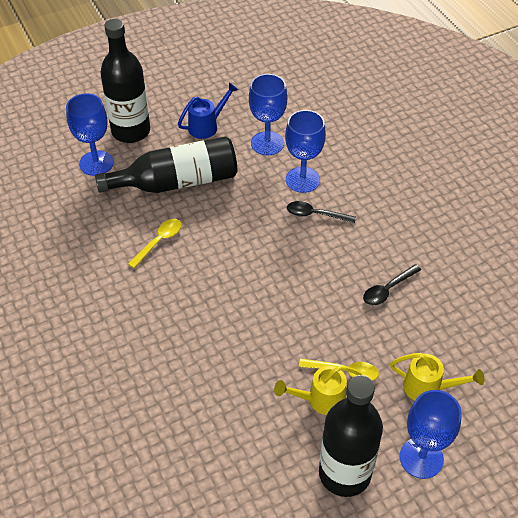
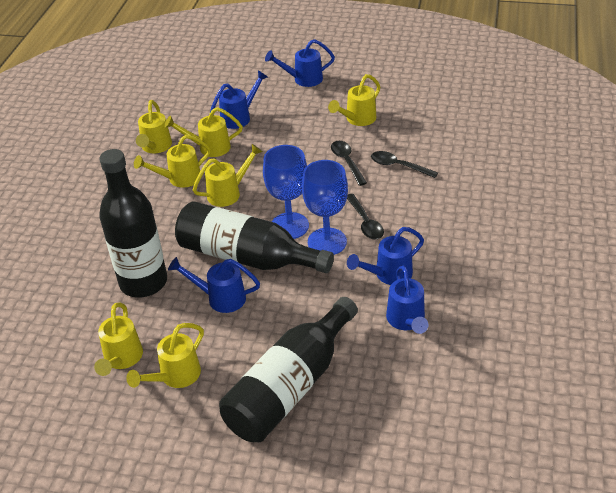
black spoon: 2 -> 3
blue goblet: 4 -> 2
blue watering can: 1 -> 5
yellow spoon: 2 -> 0
yellow watering can: 2 -> 7

